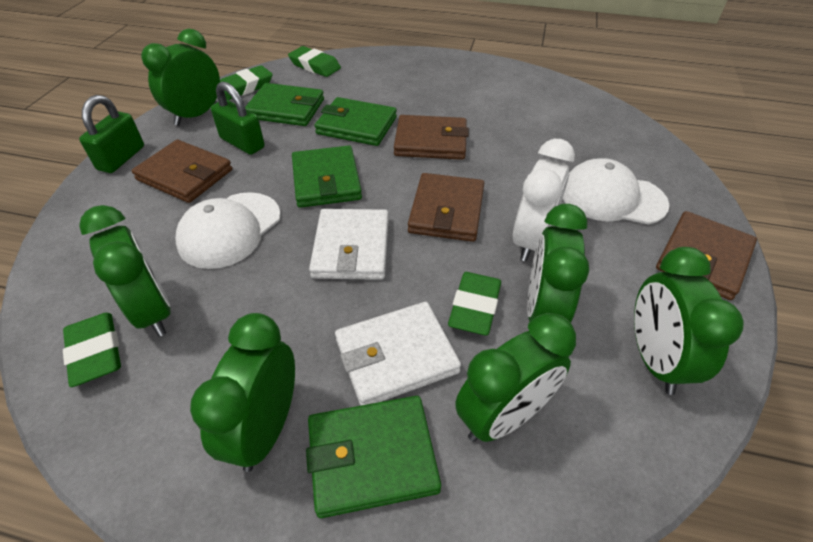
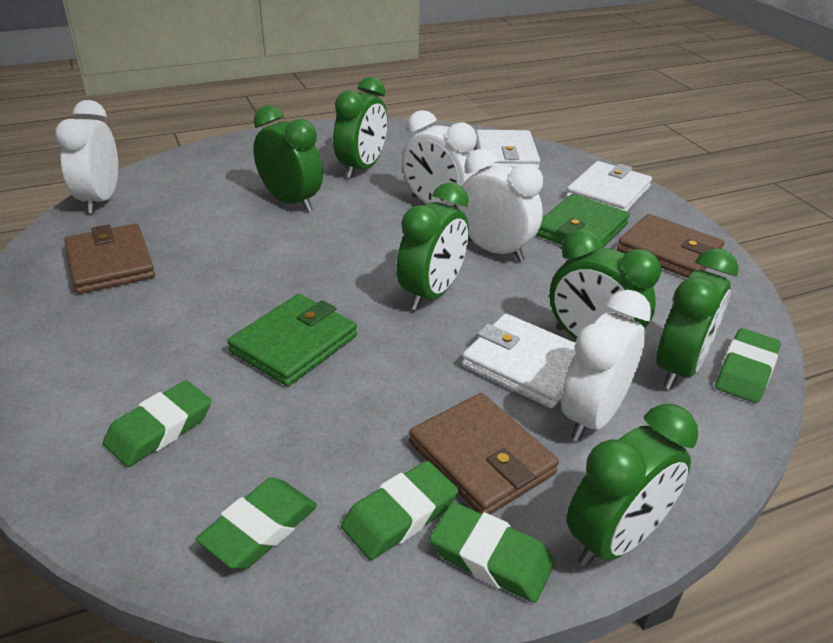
brown wallet: 4 -> 3
green eraser: 4 -> 5
green padlock: 2 -> 0
green wallet: 4 -> 2
white cap: 2 -> 0
white clock: 1 -> 4
white wallet: 2 -> 3

